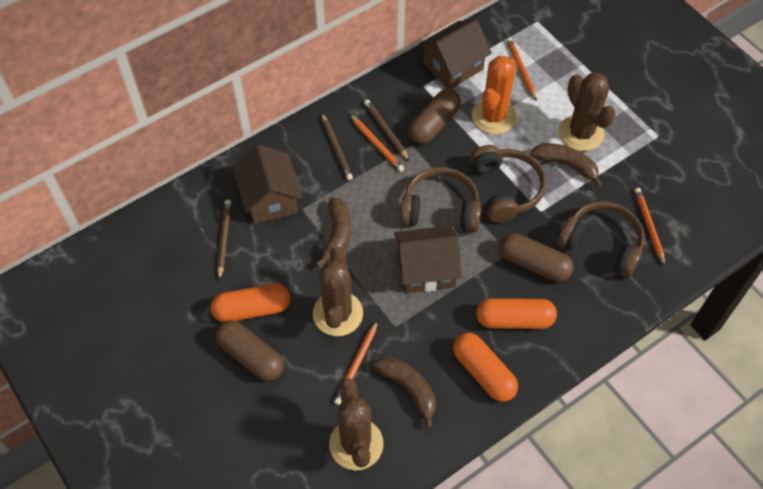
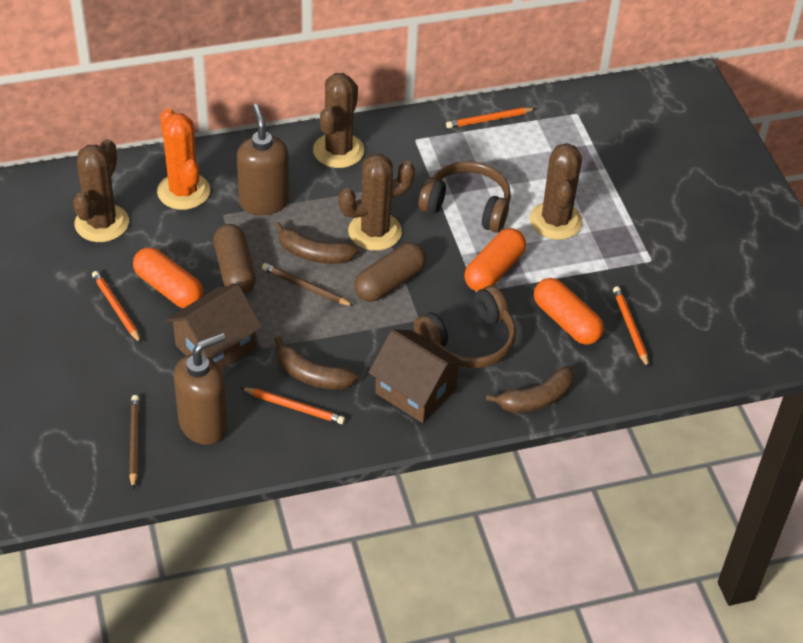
brown cactus: 3 -> 4
brown capsule: 3 -> 2
brown headphones: 3 -> 2
brown house: 3 -> 2
brown pencil: 3 -> 2
brown soap dispenser: 0 -> 2

